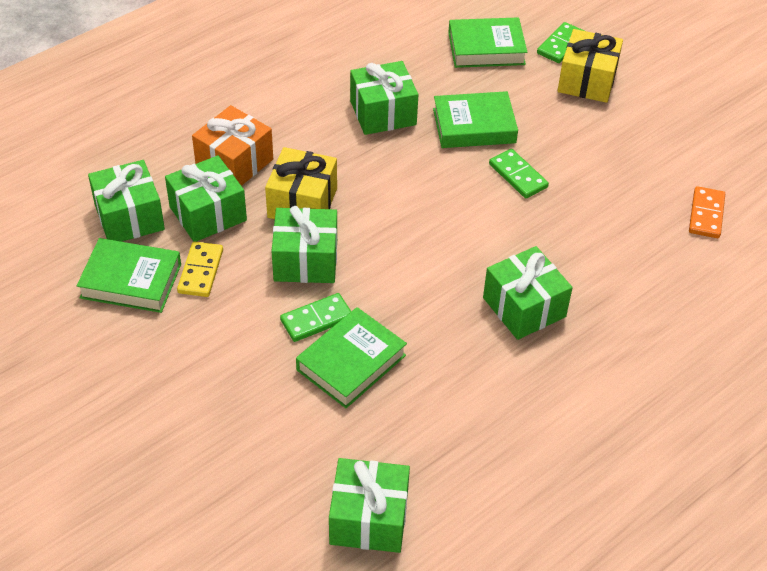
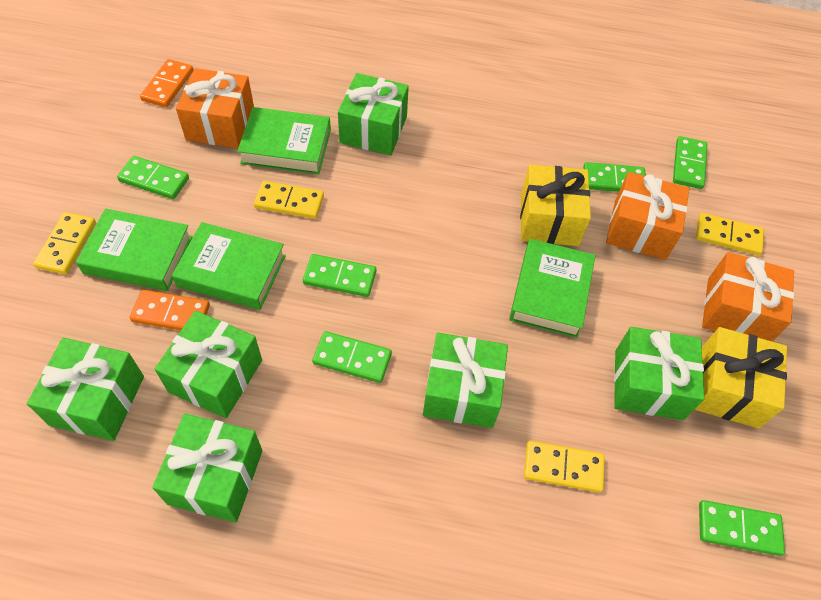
green domino: 3 -> 6
orange domino: 1 -> 2
orange gift: 1 -> 3
yellow domino: 1 -> 4

